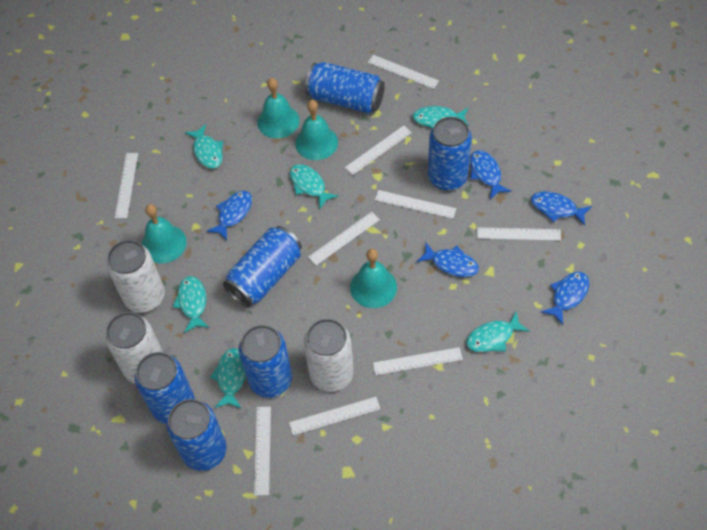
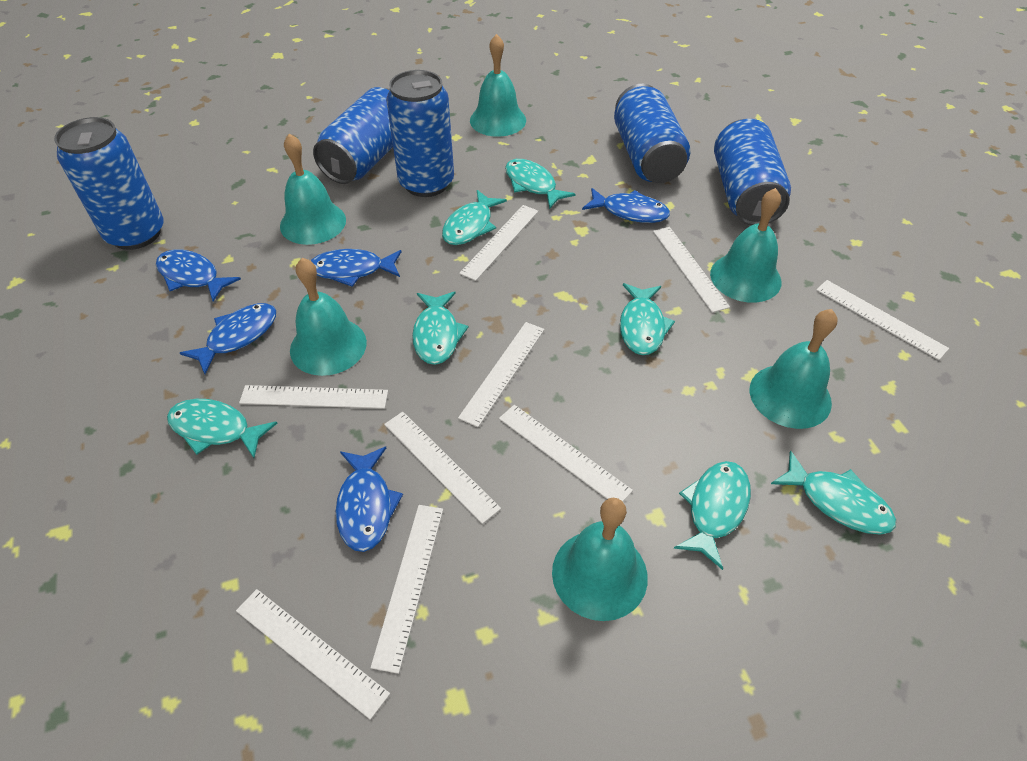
blue can: 6 -> 5
turquoise bell: 4 -> 6
turquoise fish: 6 -> 7
white can: 3 -> 0

